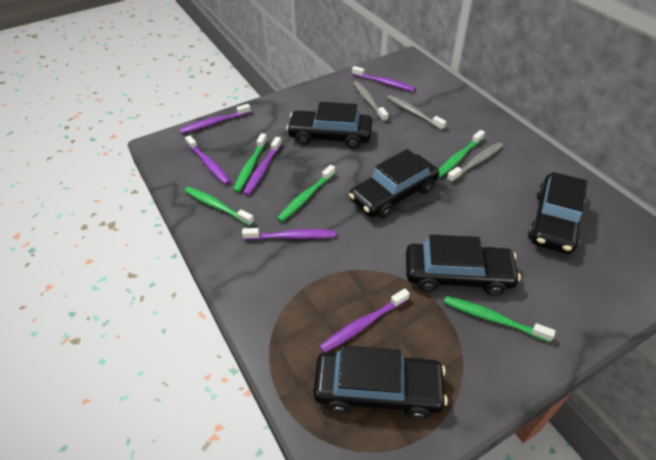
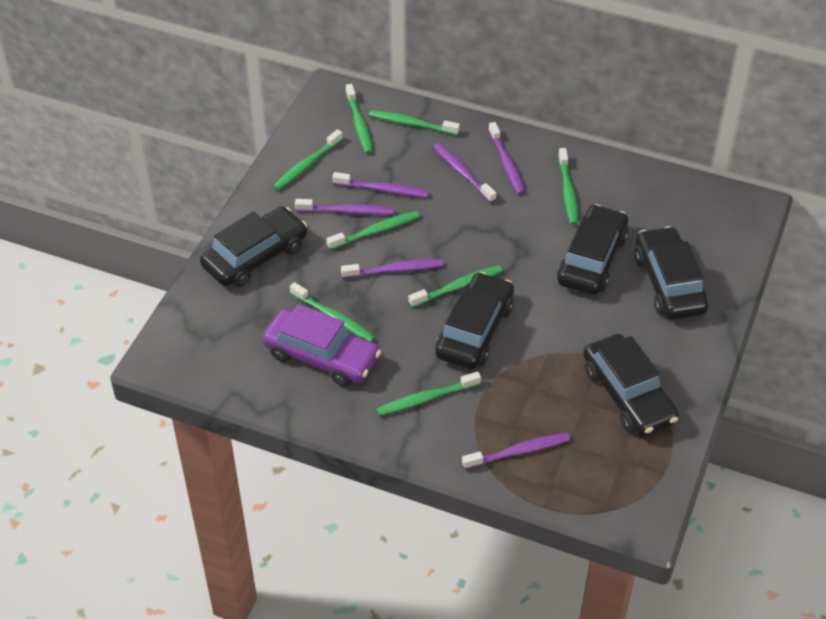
green toothbrush: 5 -> 8
grey toothbrush: 3 -> 0
purple car: 0 -> 1

